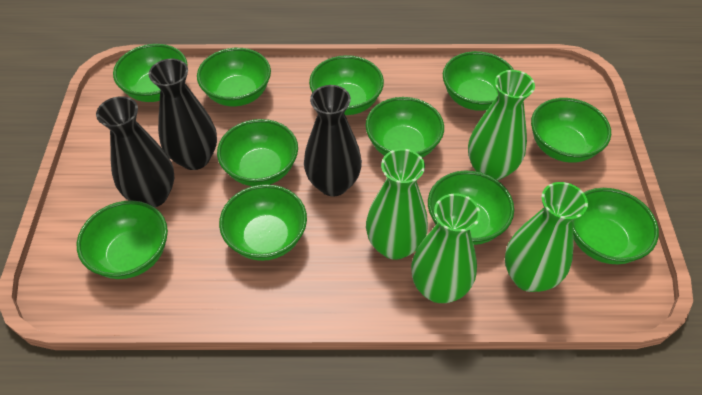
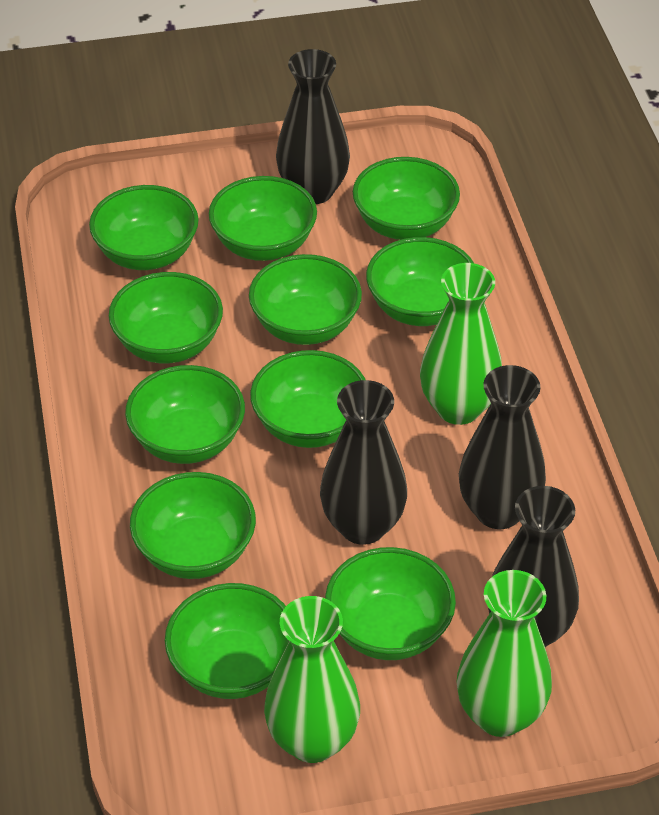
black vase: 3 -> 4
green vase: 4 -> 3

